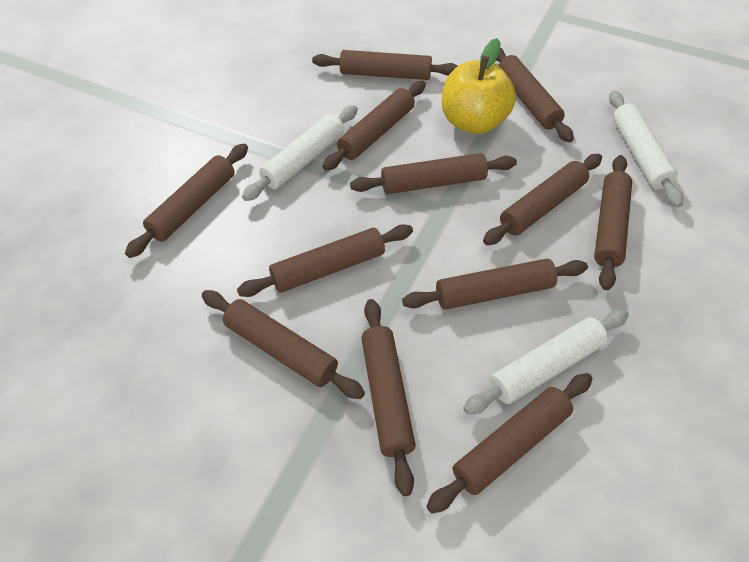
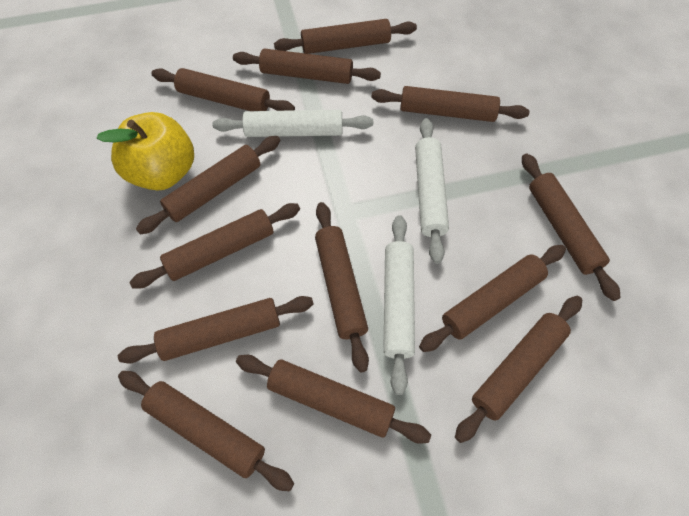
brown rolling pin: 12 -> 13

